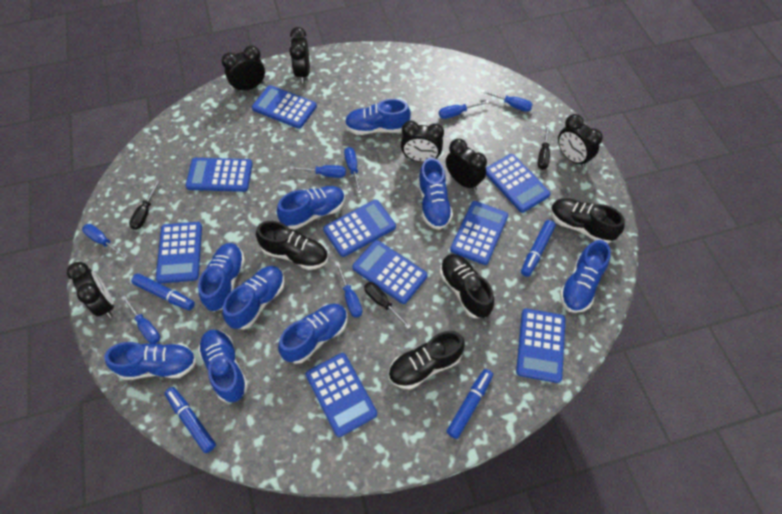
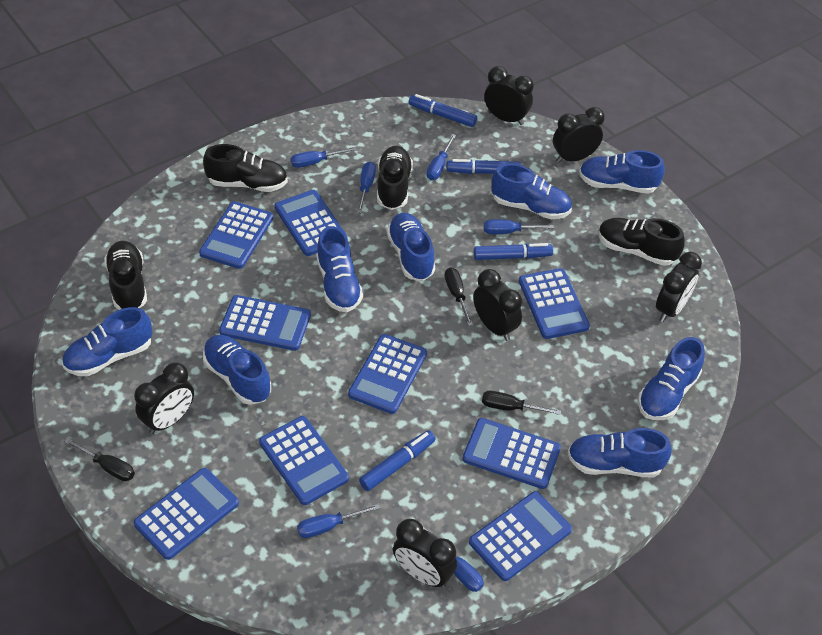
blue screwdriver: 7 -> 6
blue shoe: 9 -> 8

